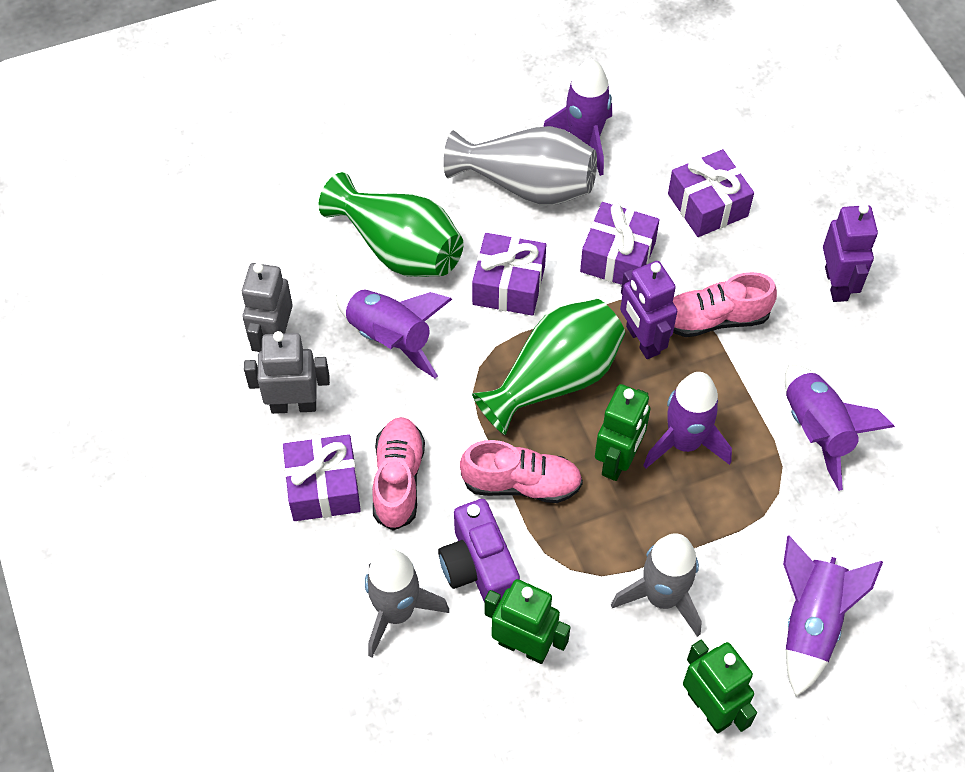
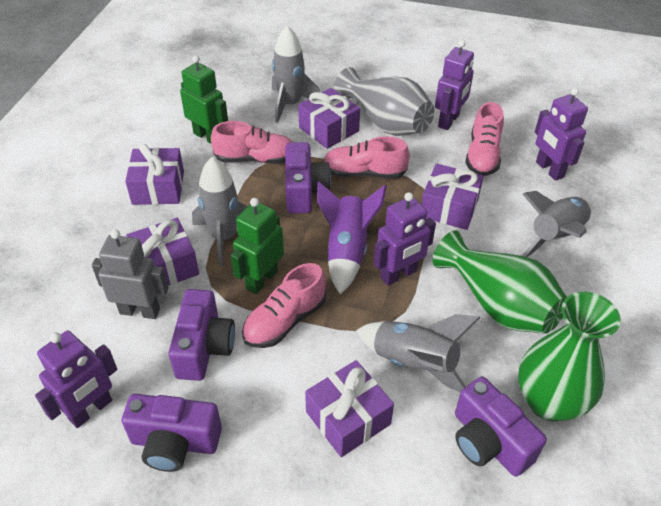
green robot: 3 -> 2
grey robot: 2 -> 1
grey rocket: 2 -> 4
pink shoe: 3 -> 4
purple camera: 1 -> 4
purple gift: 4 -> 5
purple robot: 2 -> 4
purple rocket: 5 -> 1

